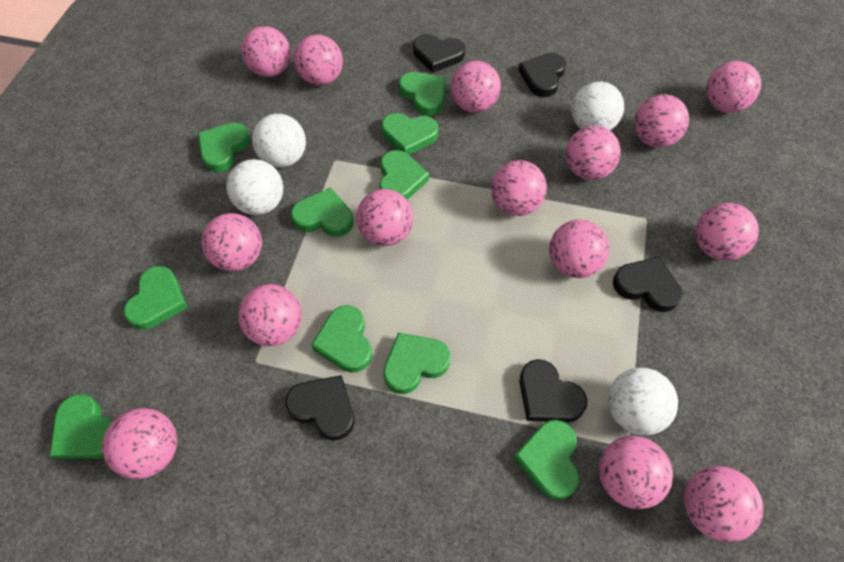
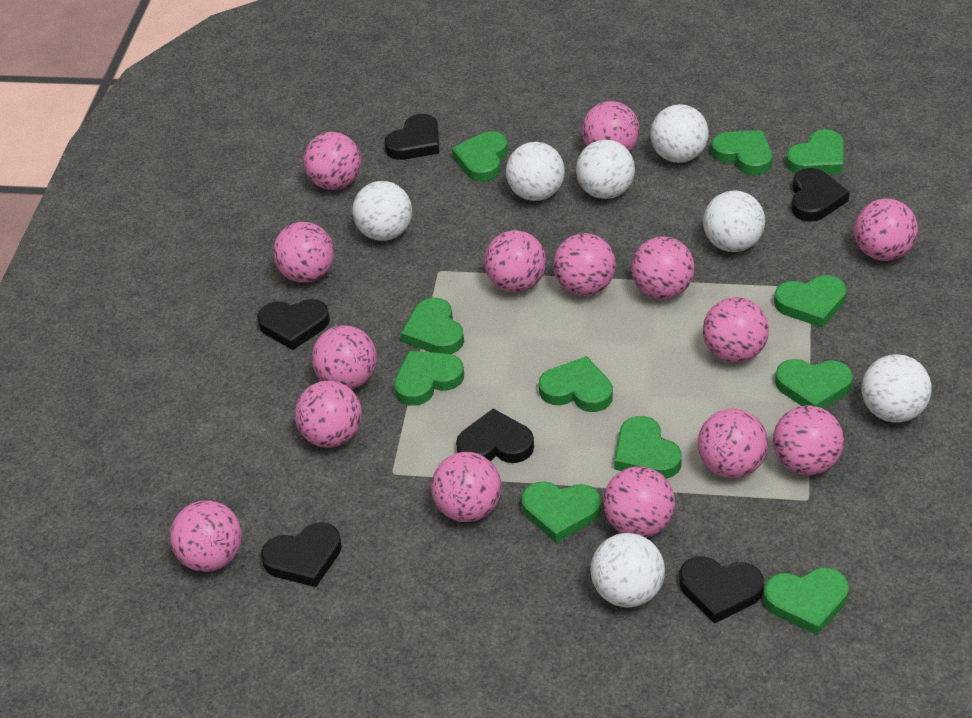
black heart: 5 -> 6
green heart: 10 -> 11
white ball: 4 -> 7

